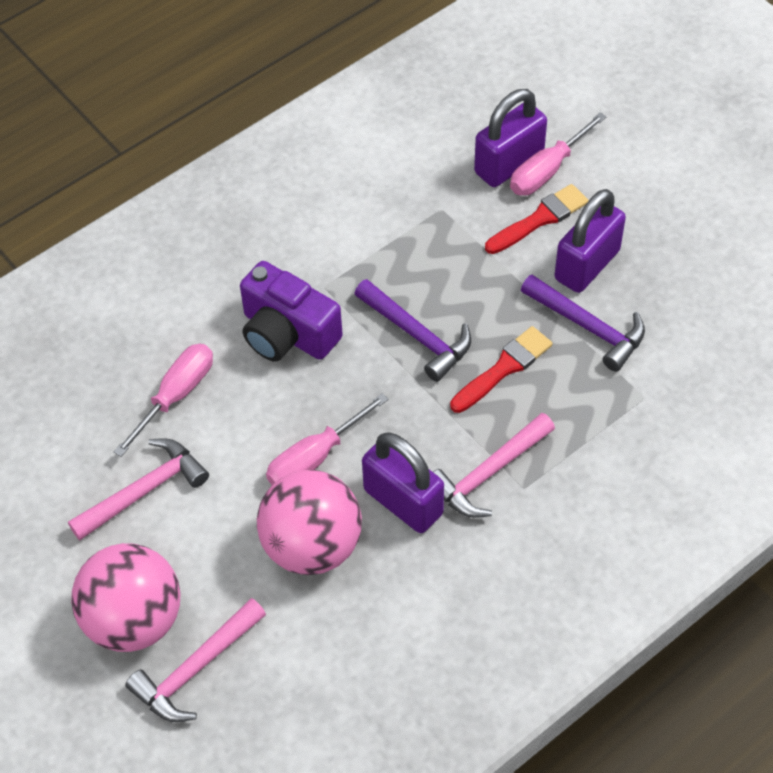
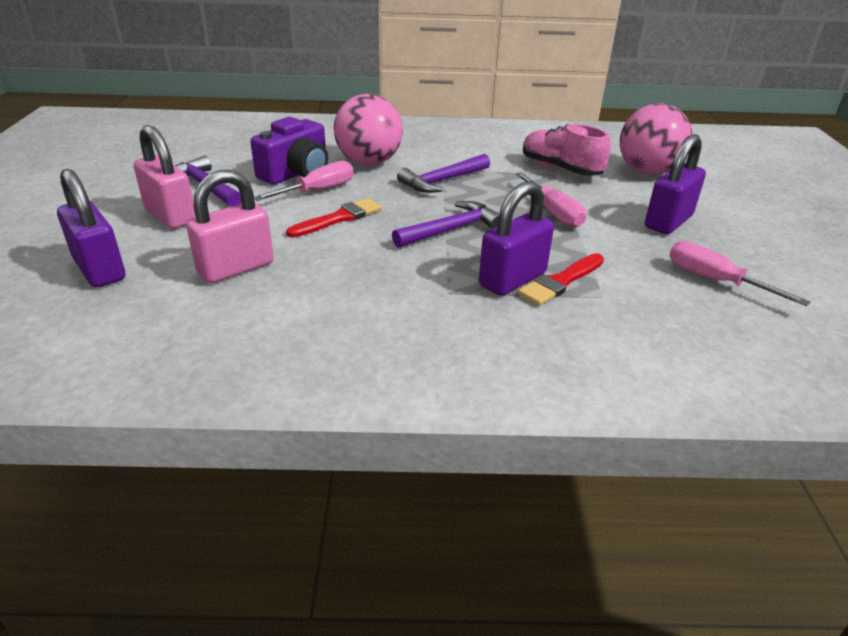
pink hammer: 3 -> 0
pink padlock: 0 -> 2
pink shoe: 0 -> 1
purple hammer: 2 -> 3

